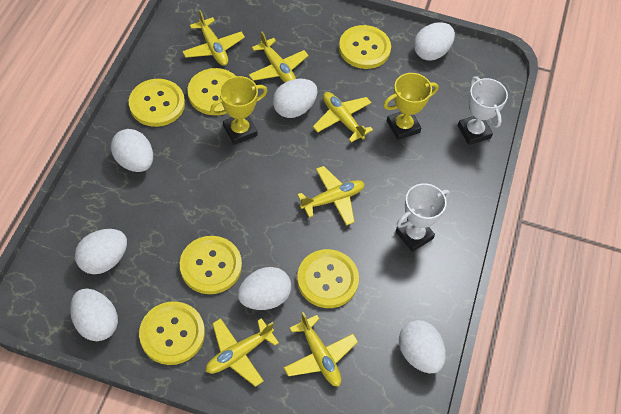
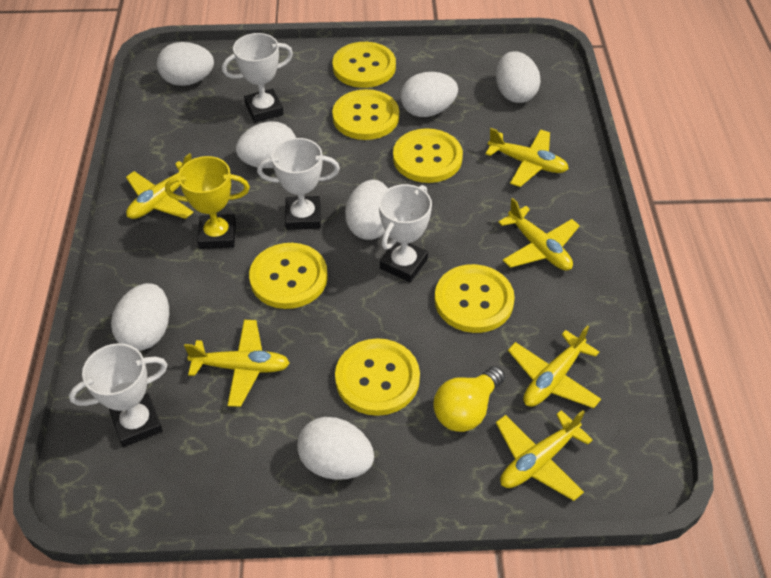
white trophy: 2 -> 4
yellow light bulb: 0 -> 1
yellow trophy: 2 -> 1

